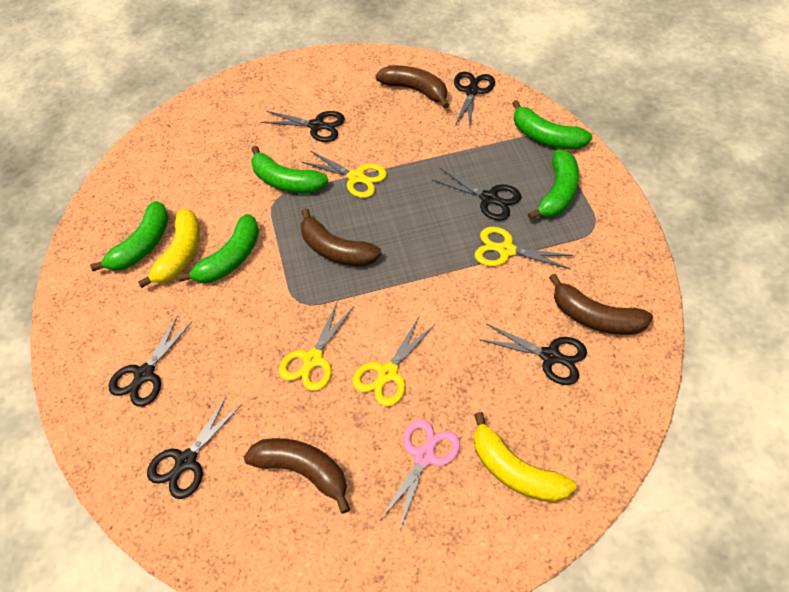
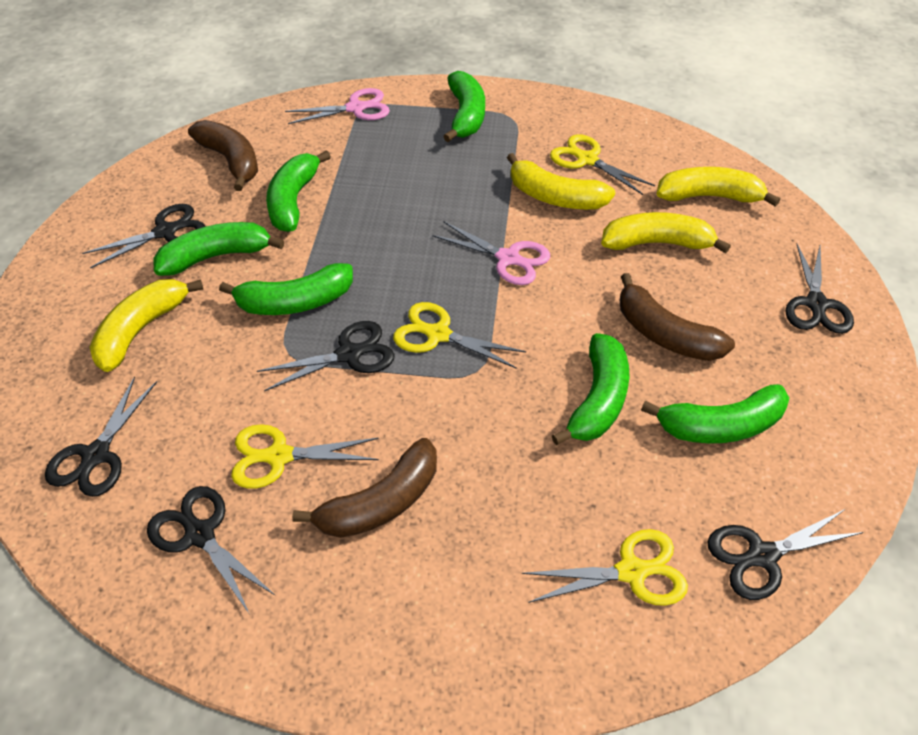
brown banana: 4 -> 3
green banana: 5 -> 6
pink scissors: 1 -> 2
yellow banana: 2 -> 4

